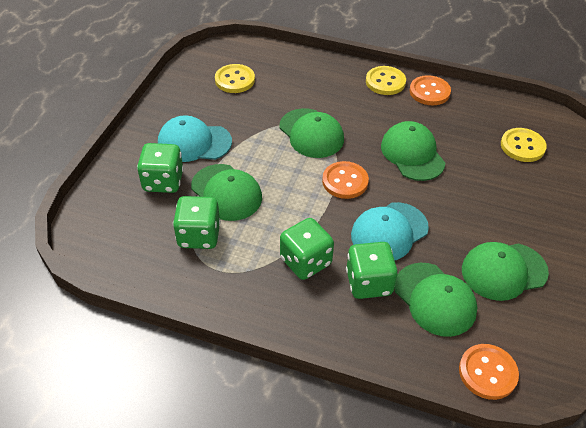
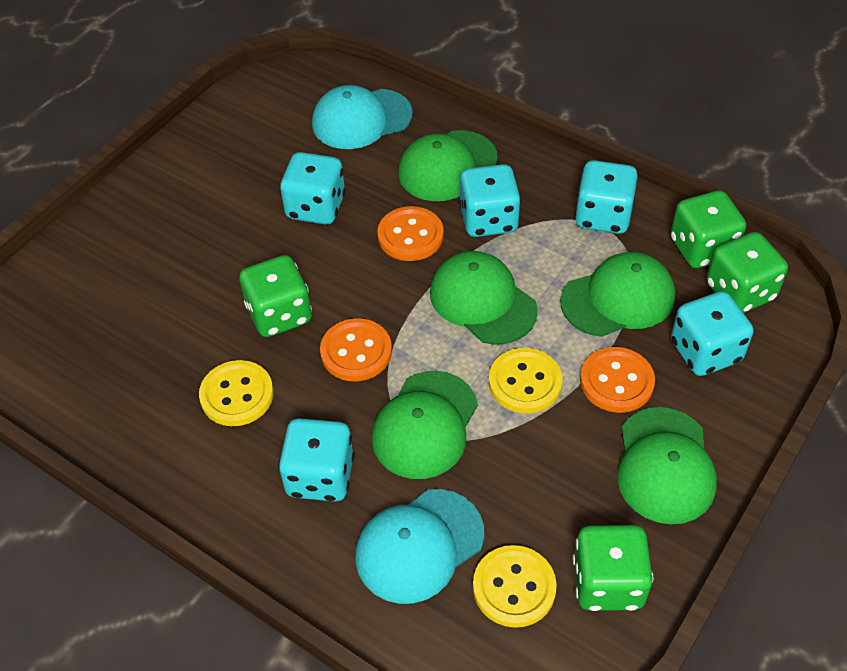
turquoise dice: 0 -> 5

